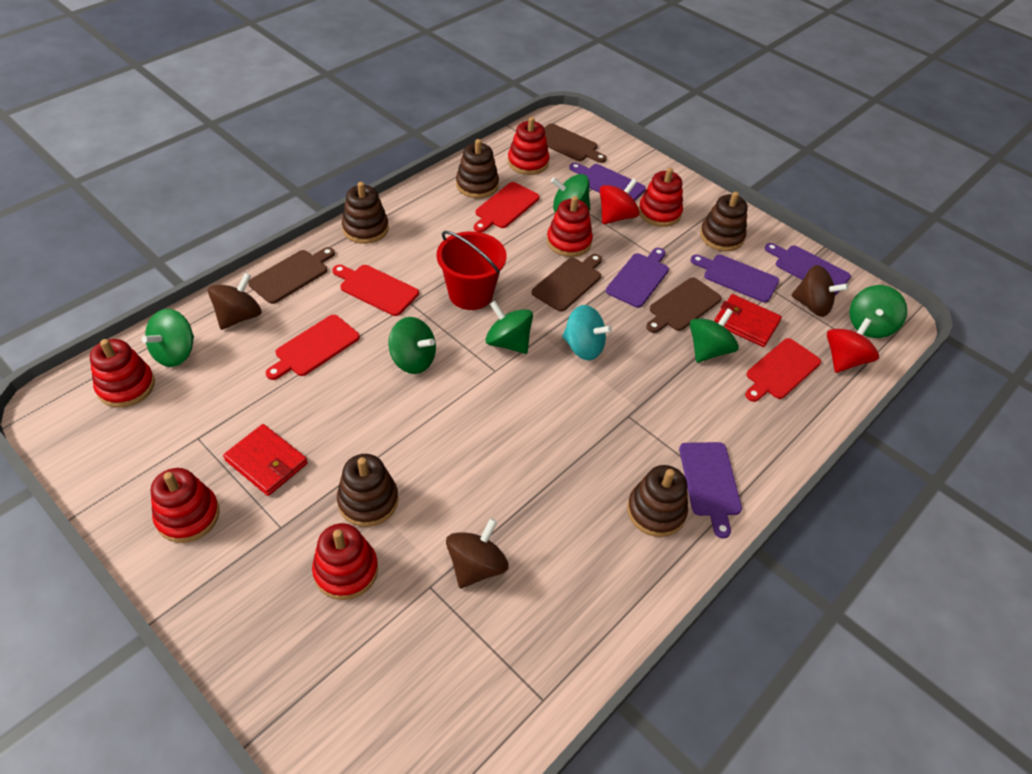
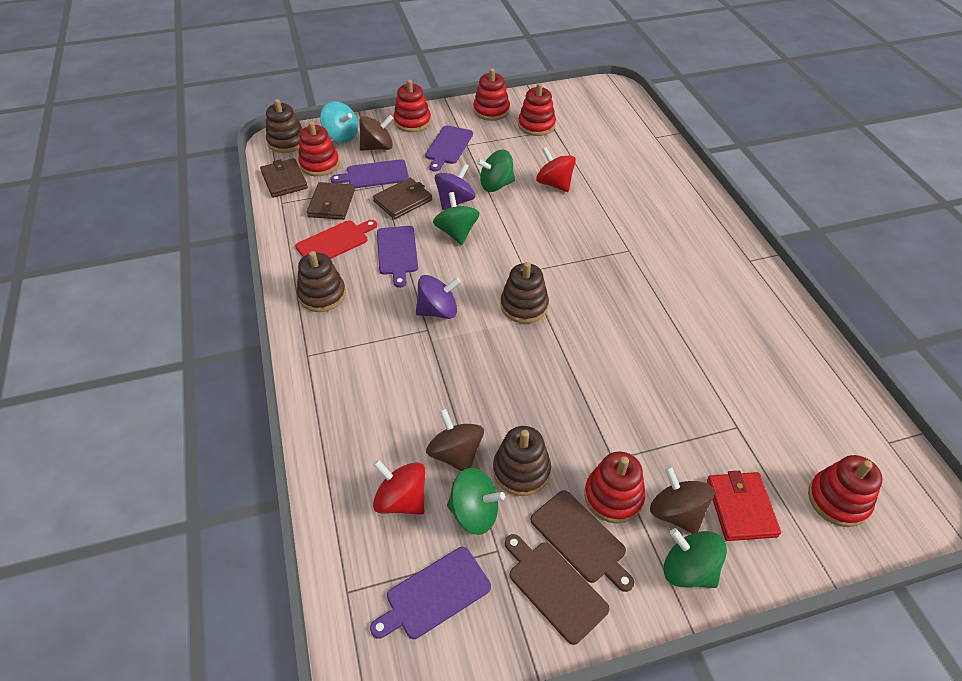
brown cutting board: 4 -> 2
brown stacking toy: 5 -> 4
brown wallet: 0 -> 3
green spinning top: 6 -> 4
purple cutting board: 5 -> 4
purple spinning top: 0 -> 2
red bucket: 1 -> 0
red cutting board: 4 -> 1
red wallet: 2 -> 1

